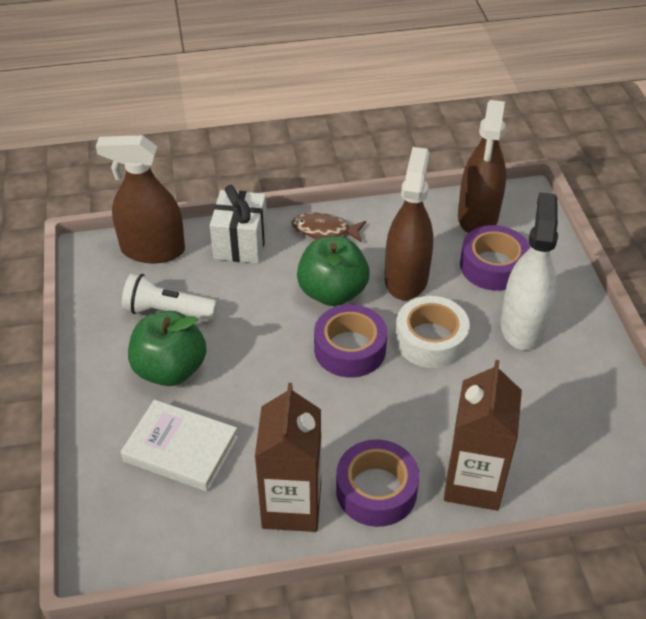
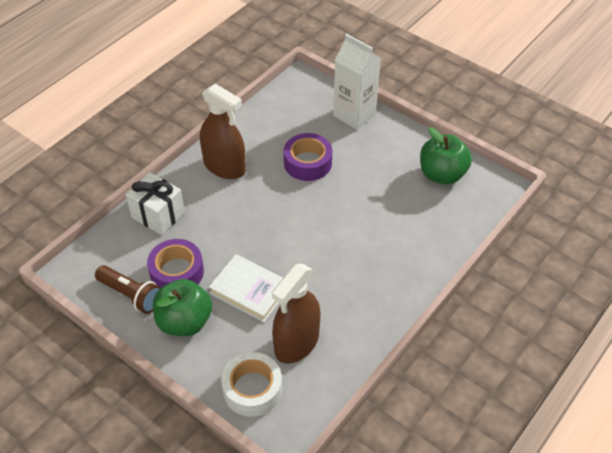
brown carton: 2 -> 0
brown fish: 1 -> 0
brown flashlight: 0 -> 1
brown spray bottle: 3 -> 2
purple tape: 3 -> 2
white carton: 0 -> 1
white flashlight: 1 -> 0
white spray bottle: 1 -> 0

